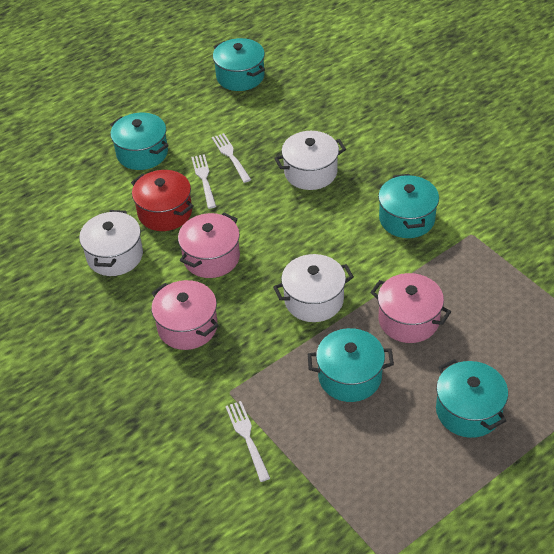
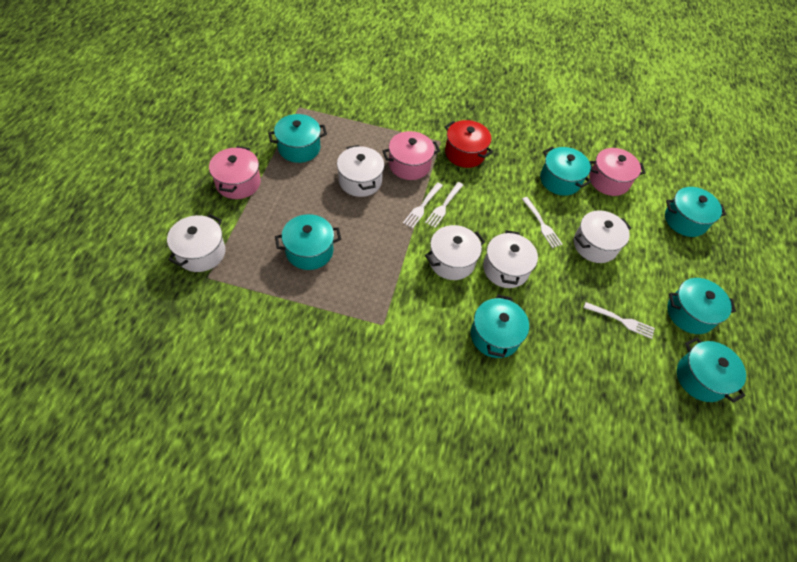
turquoise pot: 5 -> 7
white fork: 3 -> 4
white pot: 3 -> 5

